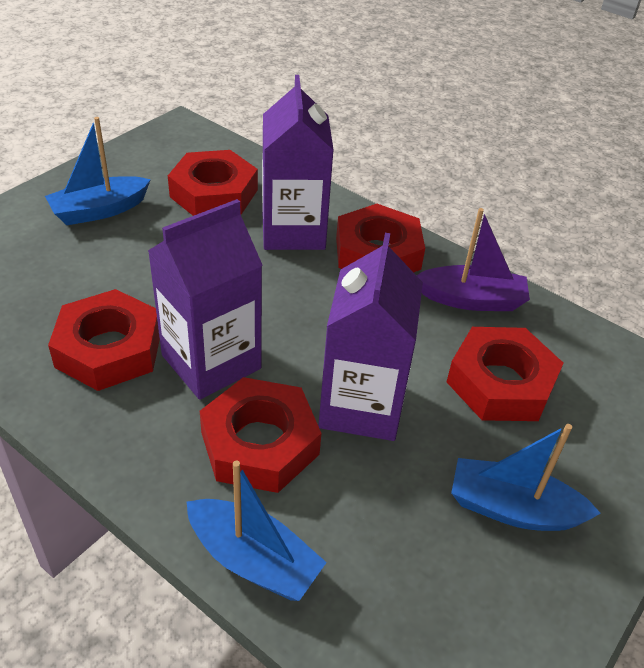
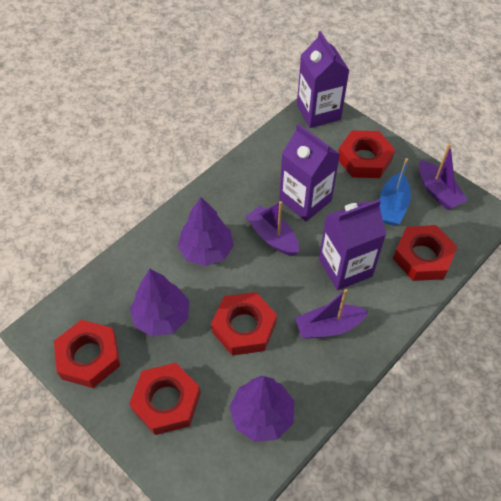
blue boat: 3 -> 1
purple boat: 1 -> 3
purple tree: 0 -> 3

